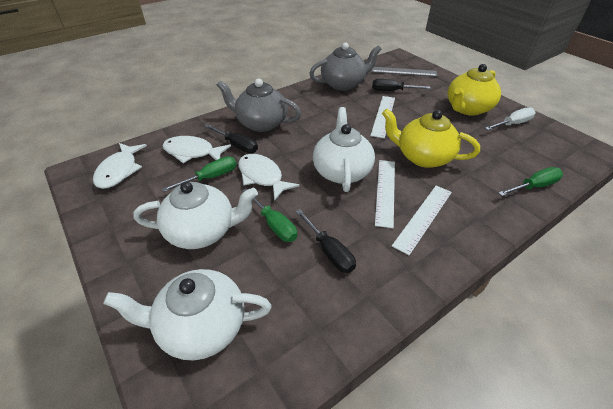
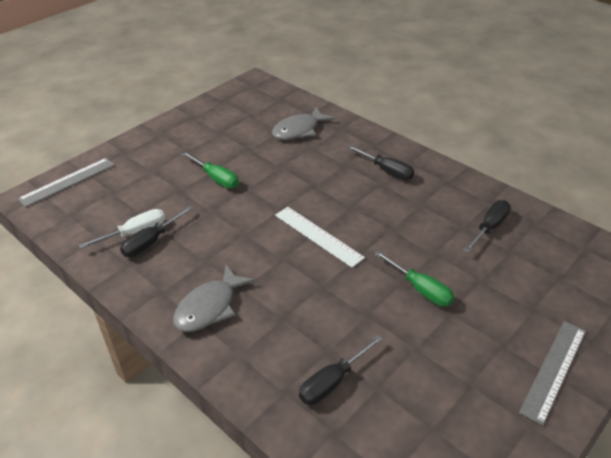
black screwdriver: 3 -> 4
green screwdriver: 3 -> 2
grey fish: 0 -> 2
grey ruler: 1 -> 2
grey teapot: 2 -> 0
white fish: 3 -> 0
white ruler: 3 -> 1
white teapot: 3 -> 0
yellow teapot: 2 -> 0

